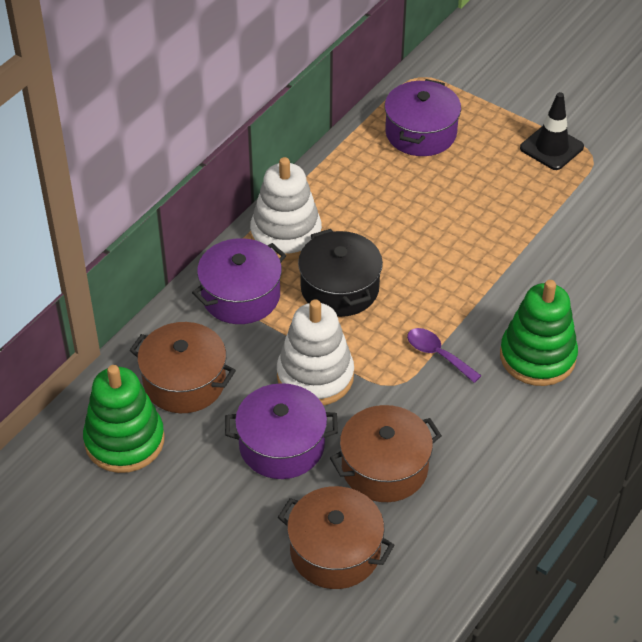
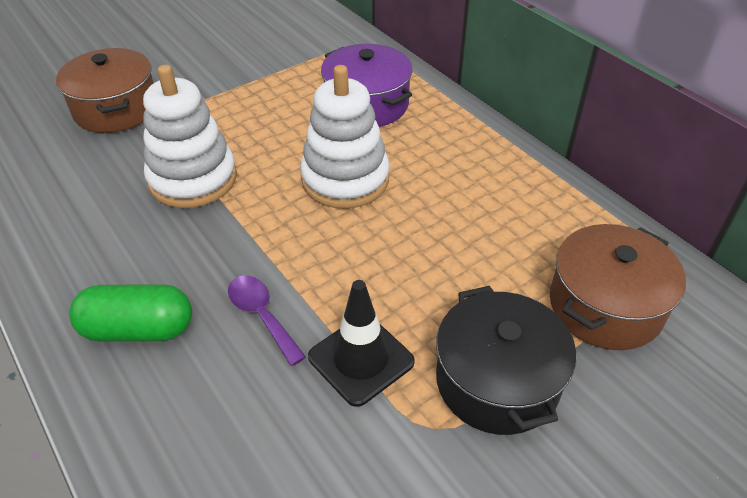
brown pot: 3 -> 2
green capsule: 0 -> 1
green stacking toy: 2 -> 0
purple pot: 3 -> 1

